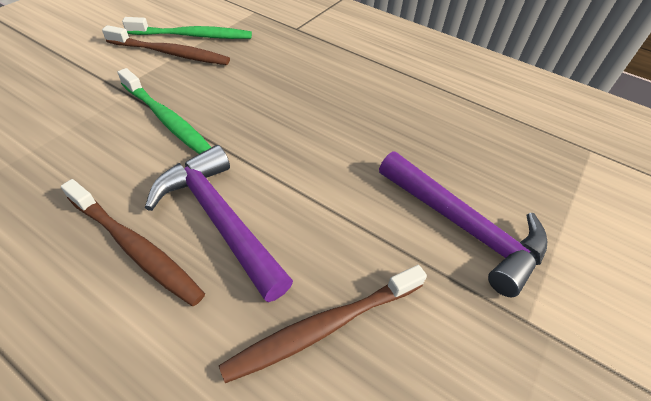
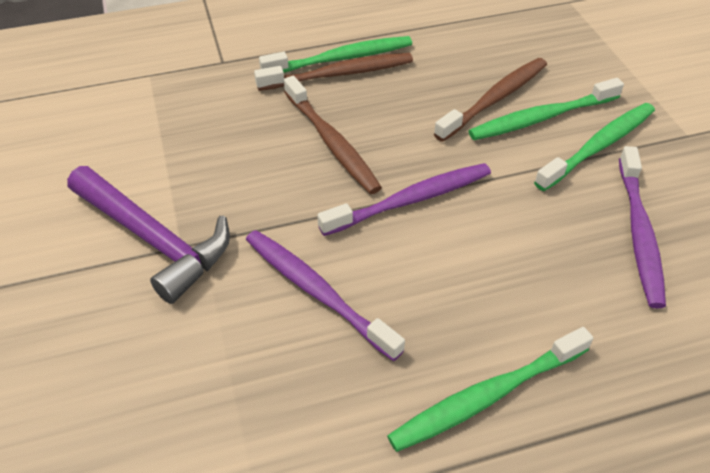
green toothbrush: 2 -> 4
purple hammer: 2 -> 1
purple toothbrush: 0 -> 3

